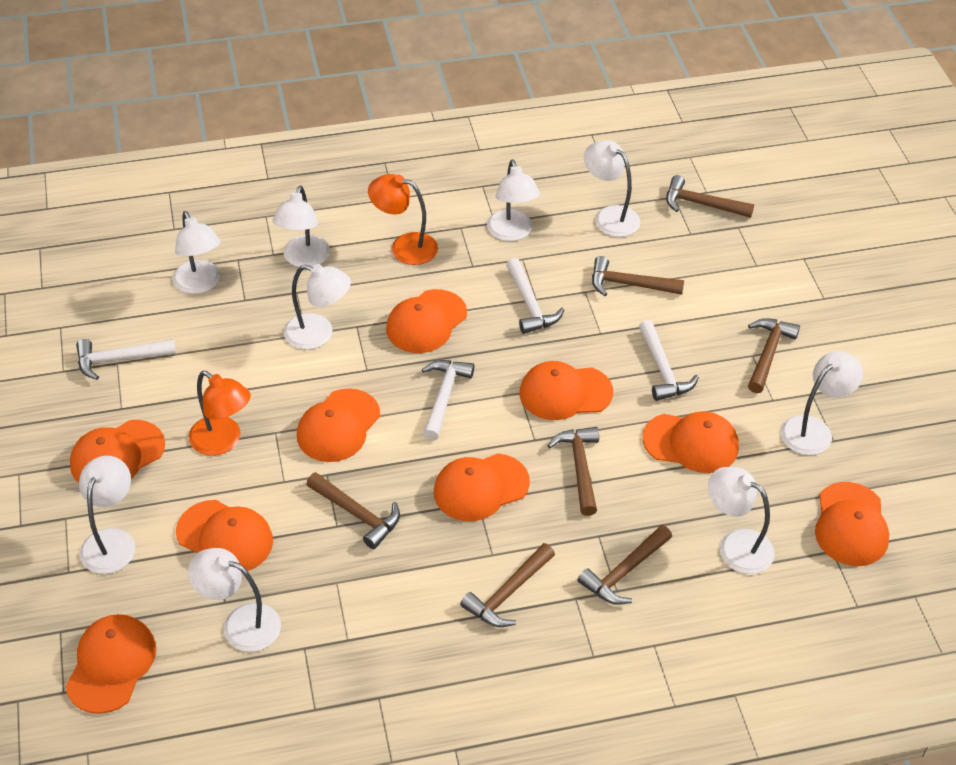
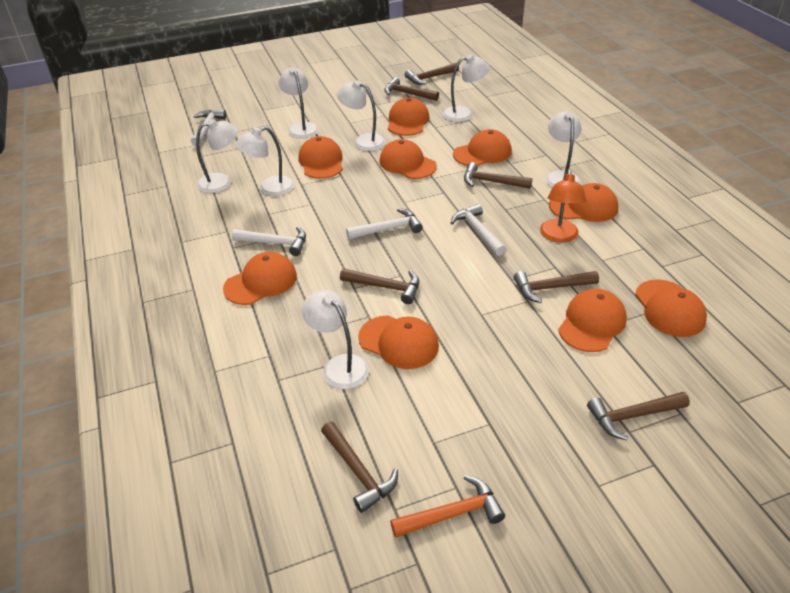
orange hammer: 0 -> 1
orange lamp: 2 -> 1
white lamp: 9 -> 7

